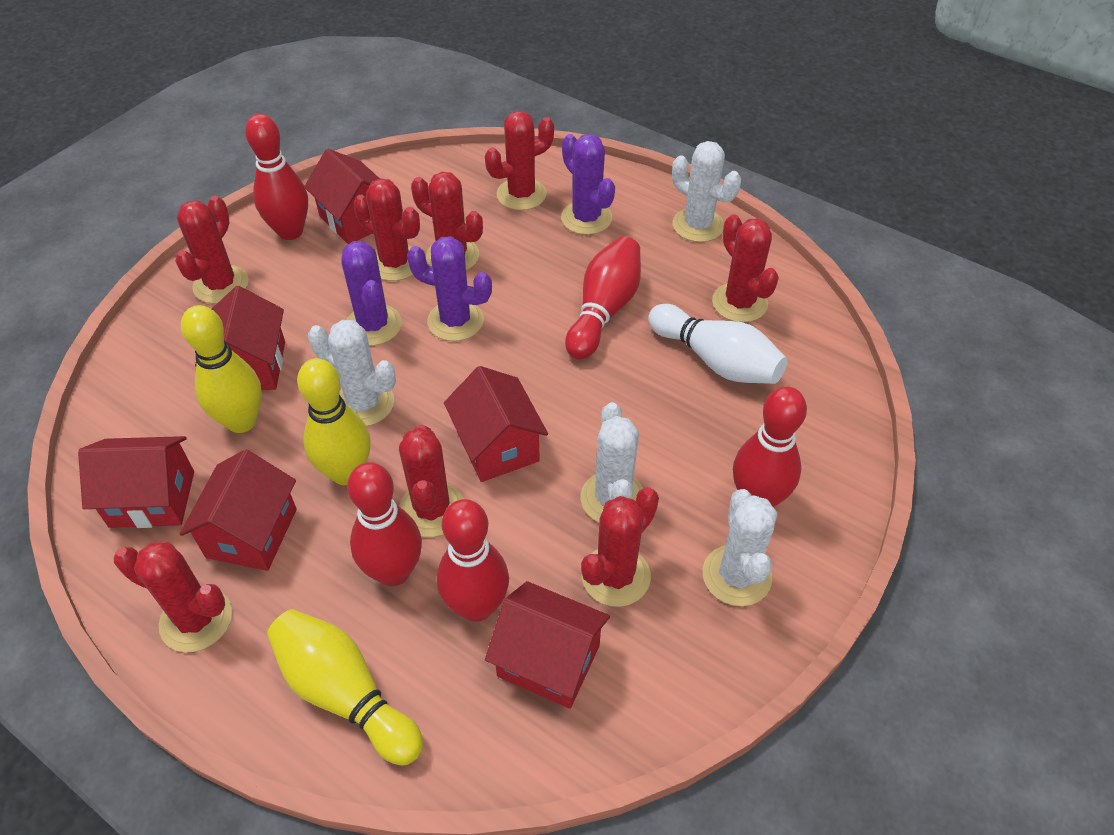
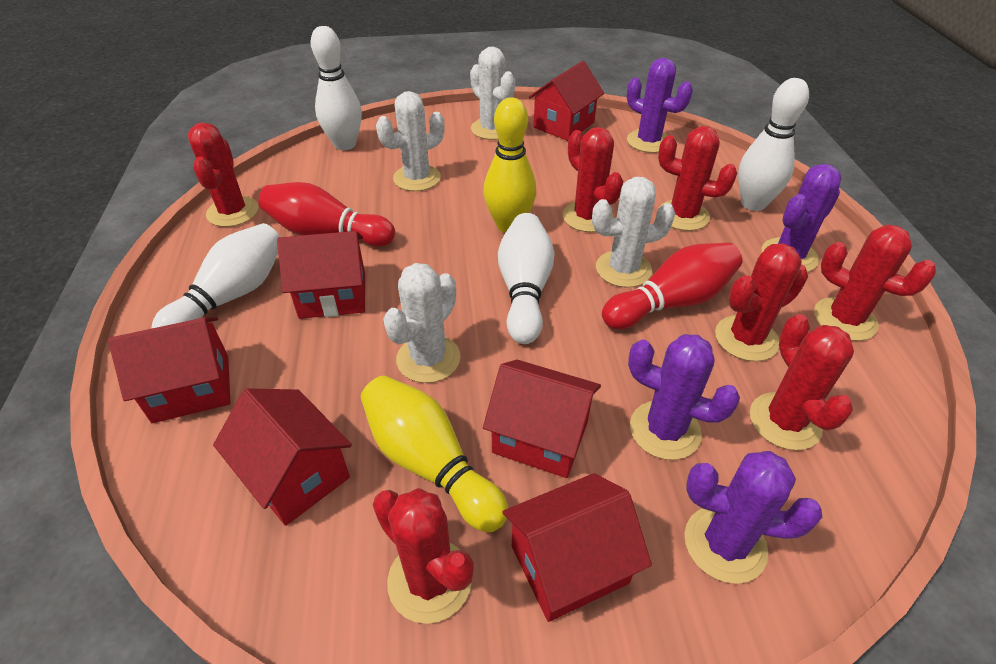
purple cactus: 3 -> 4
red bowling pin: 5 -> 2
red cactus: 8 -> 7
white bowling pin: 1 -> 4
yellow bowling pin: 3 -> 2

